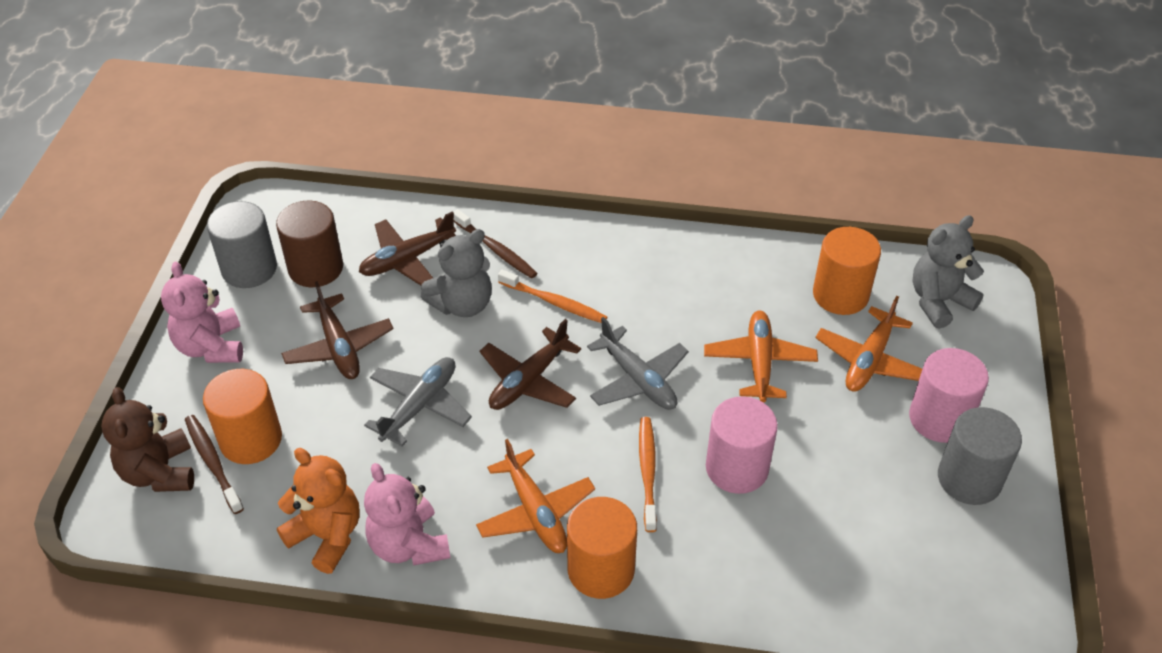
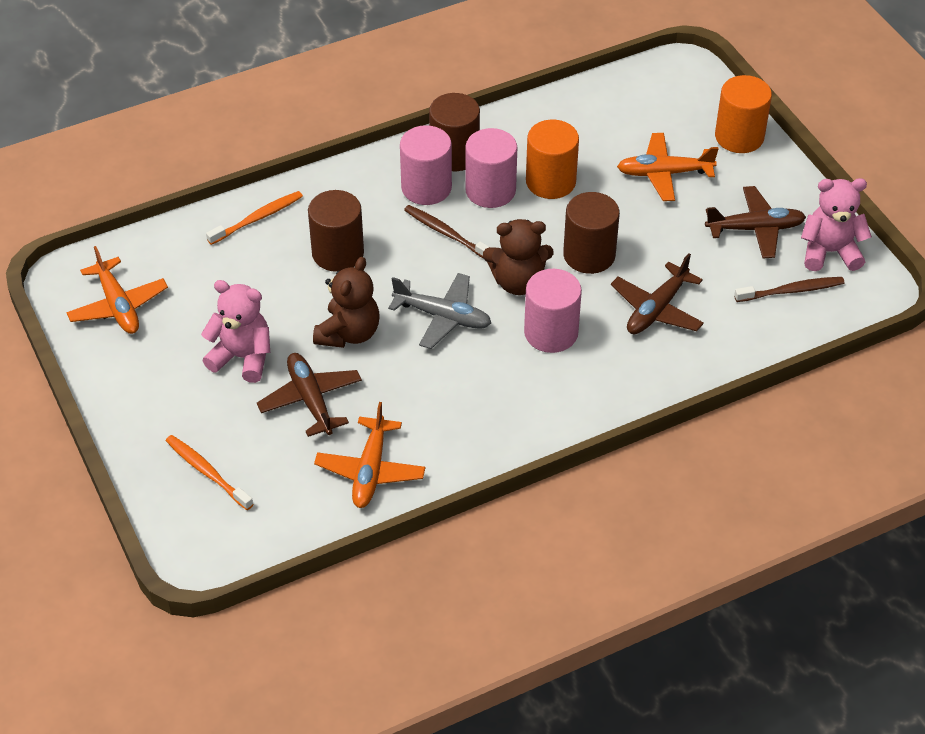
brown cylinder: 1 -> 3
brown teddy bear: 1 -> 2
grey cylinder: 2 -> 0
grey plane: 2 -> 1
grey teddy bear: 2 -> 0
orange cylinder: 3 -> 2
orange teddy bear: 1 -> 0
pink cylinder: 2 -> 3

